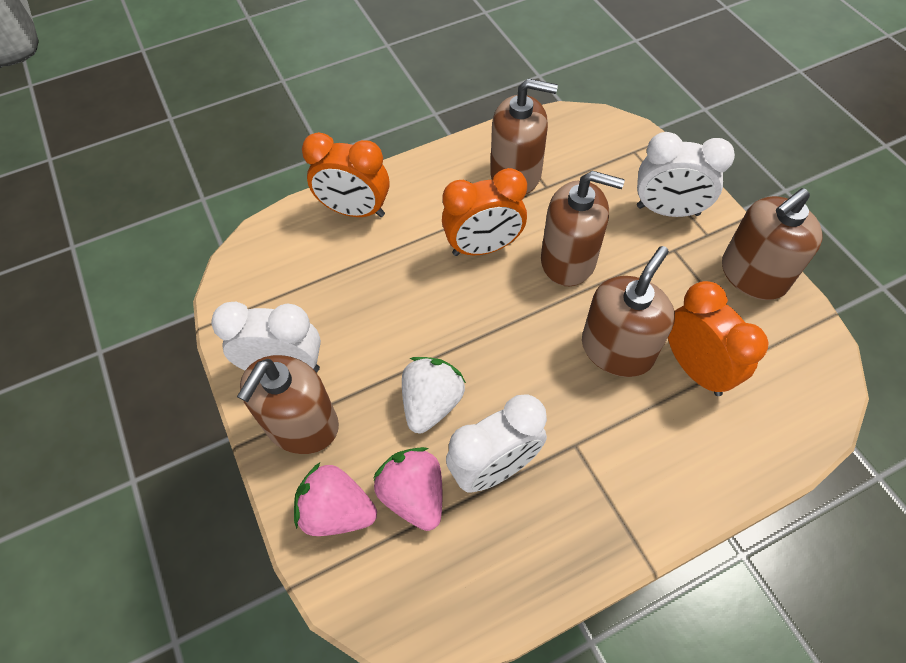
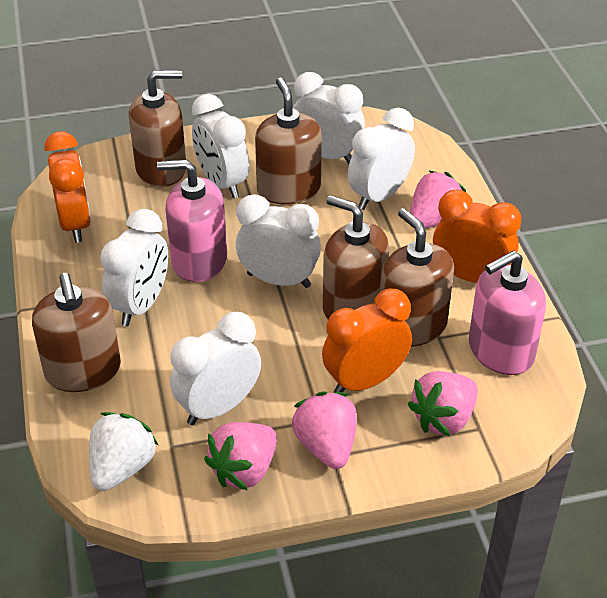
pink soap dispenser: 0 -> 2
pink strawberry: 2 -> 4
white clock: 3 -> 6

